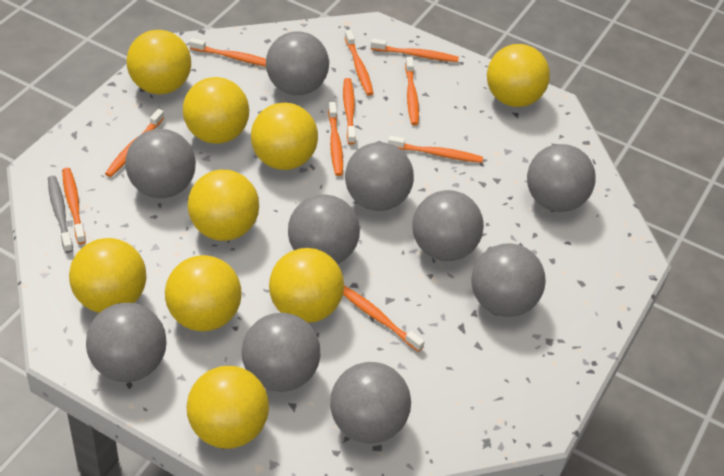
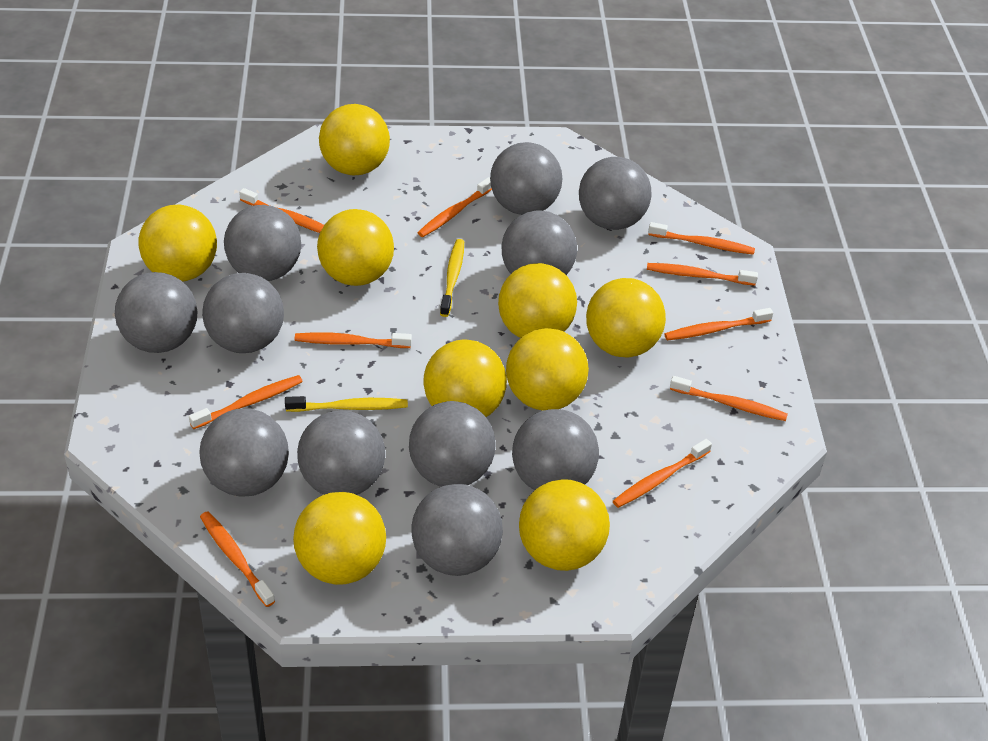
grey ball: 10 -> 11
grey toothbrush: 1 -> 0
yellow toothbrush: 0 -> 2

